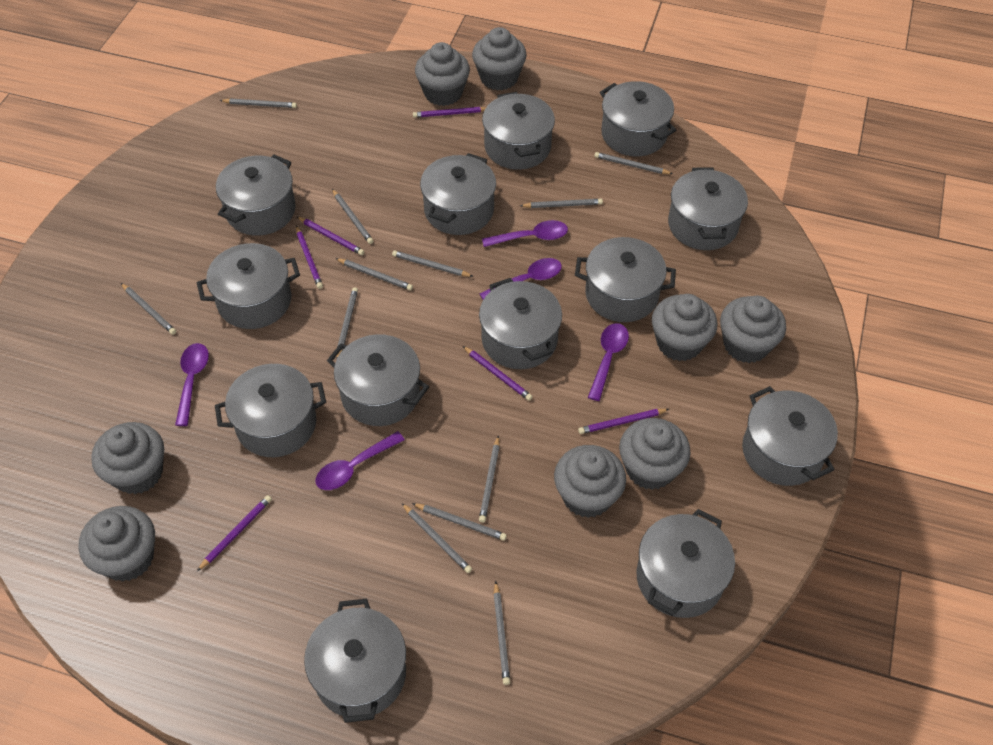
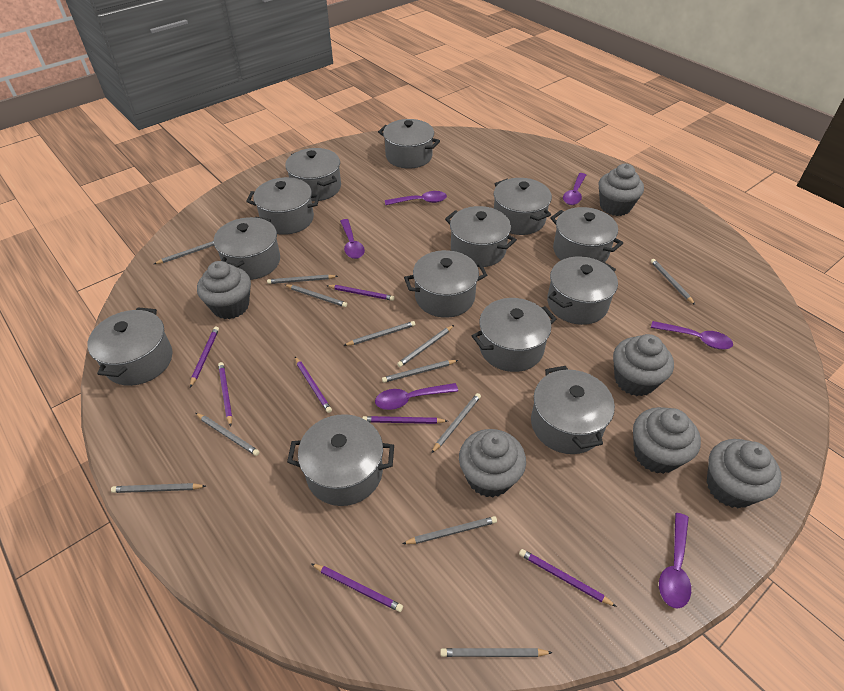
grey cupcake: 8 -> 6
purple pencil: 6 -> 7
purple spoon: 5 -> 6

